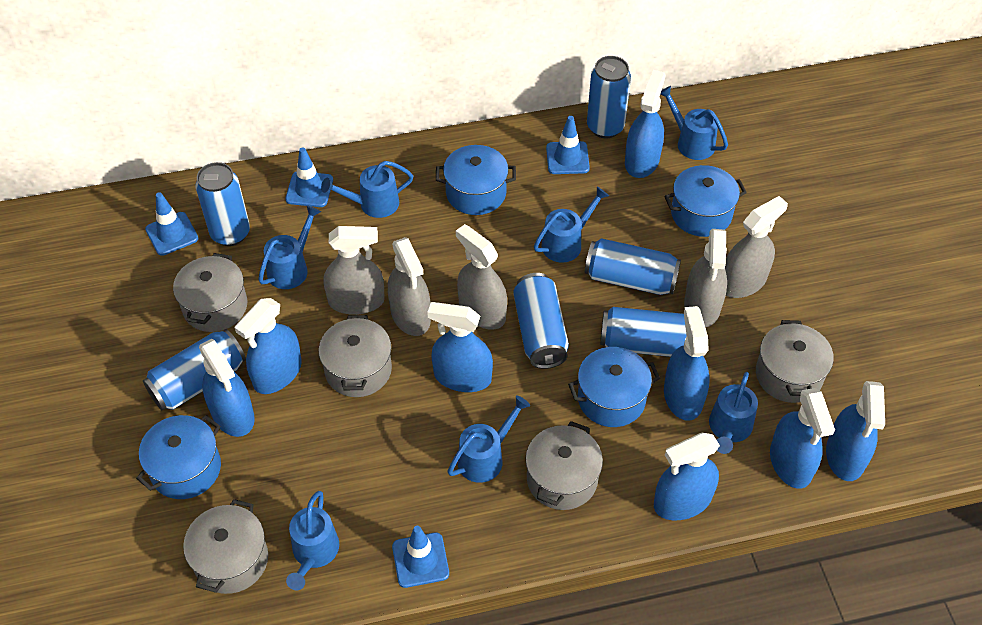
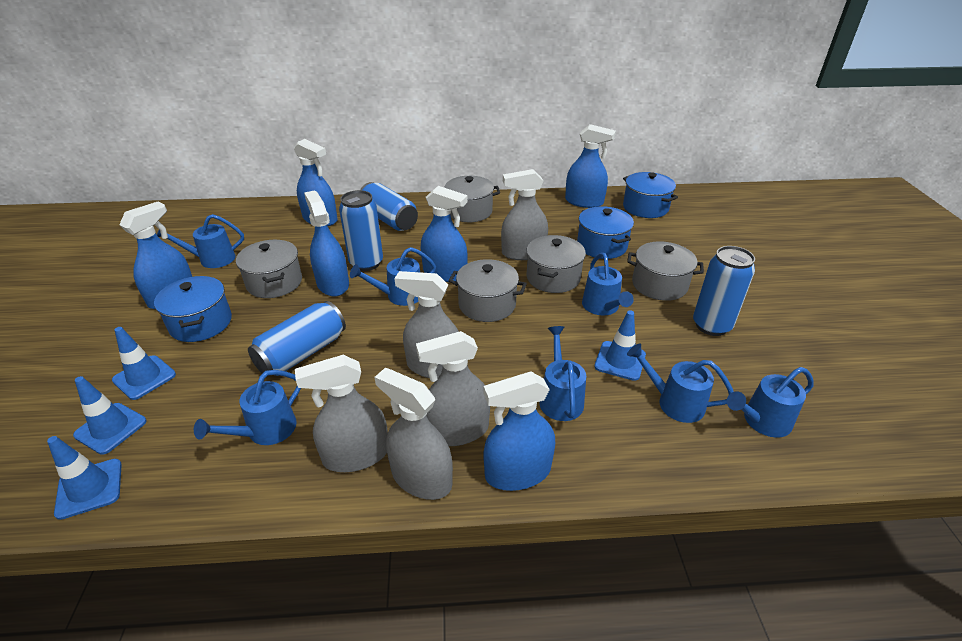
blue can: 6 -> 4
blue pot: 4 -> 3
blue spray bottle: 8 -> 6

